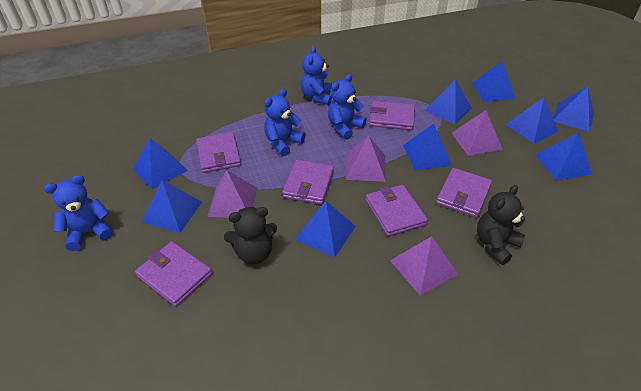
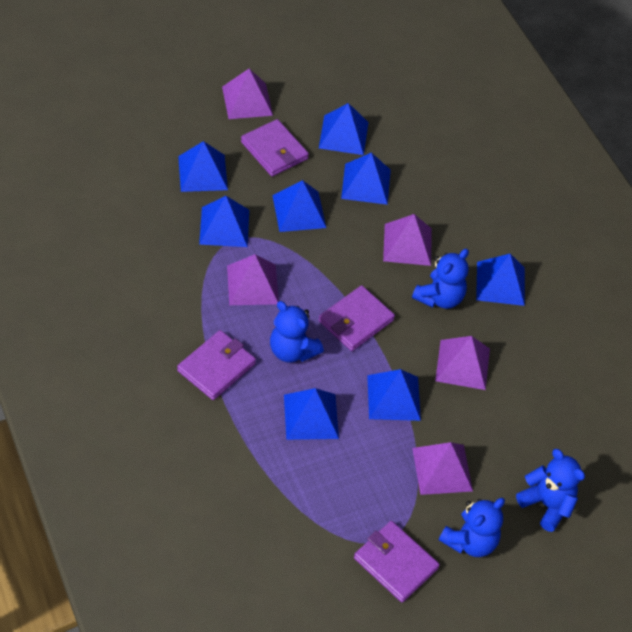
black teddy bear: 2 -> 0
blue pyramid: 9 -> 8
purple pyramid: 4 -> 5
purple wallet: 6 -> 4

